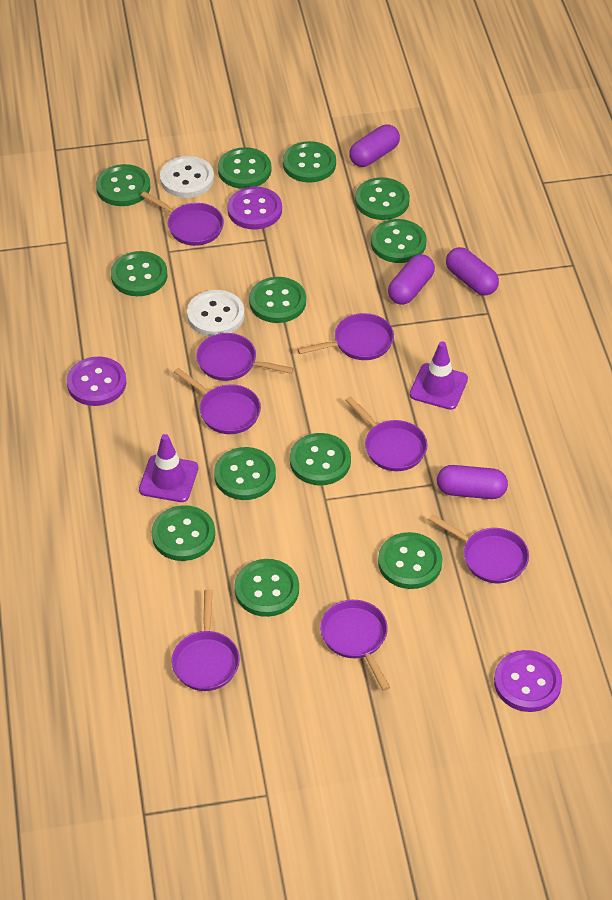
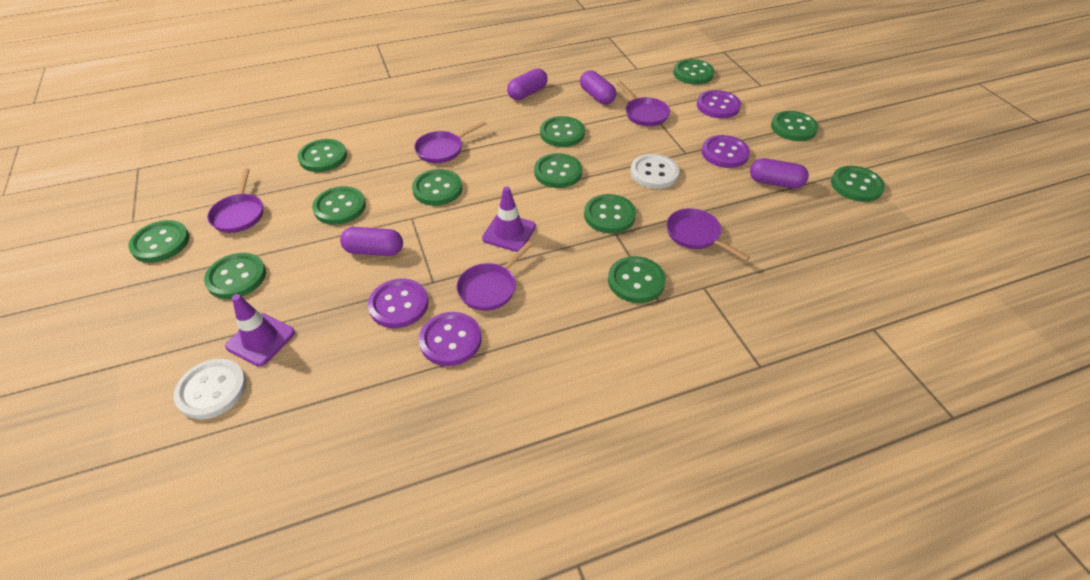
purple button: 3 -> 4
purple pan: 8 -> 5

